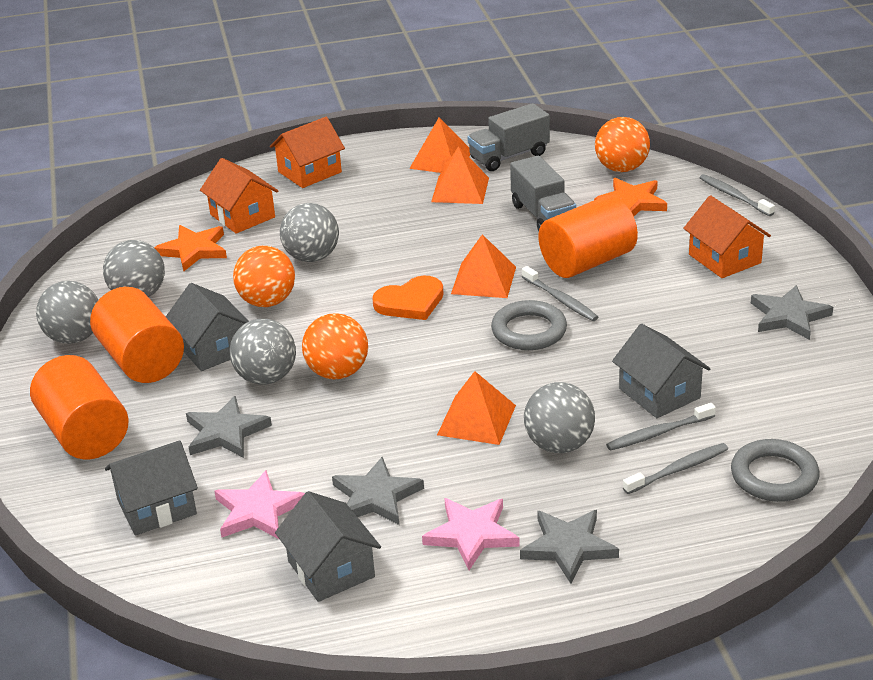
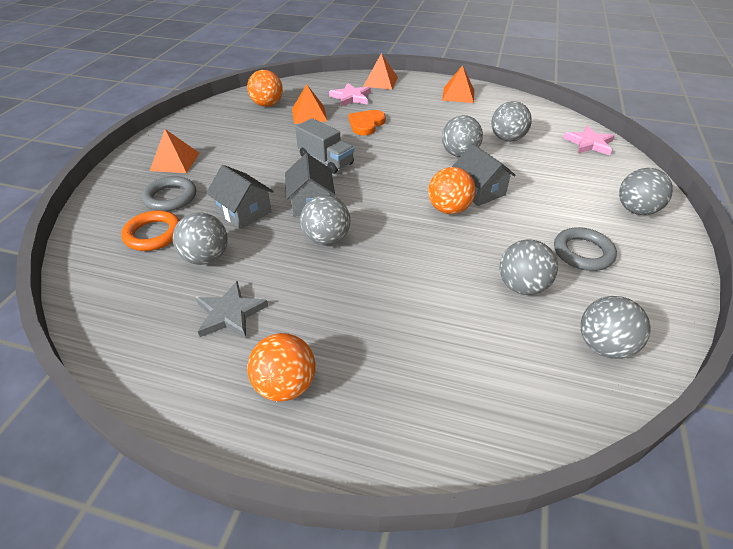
grey ball: 5 -> 7
grey house: 4 -> 3
grey star: 4 -> 1
grey toothbrush: 4 -> 0
grey truck: 2 -> 1
orange cylinder: 3 -> 0
orange house: 3 -> 0
orange ring: 0 -> 1
orange star: 2 -> 0

